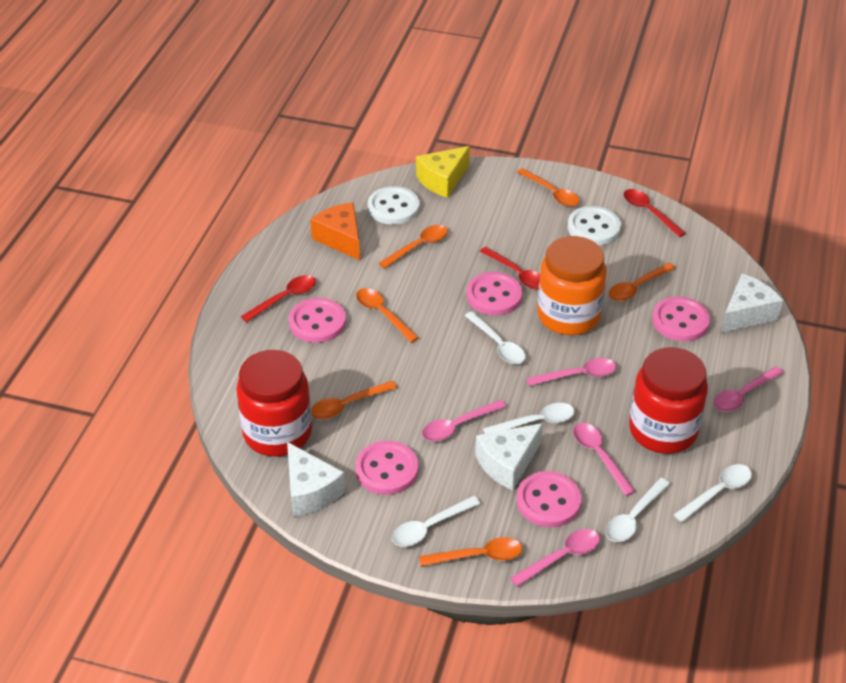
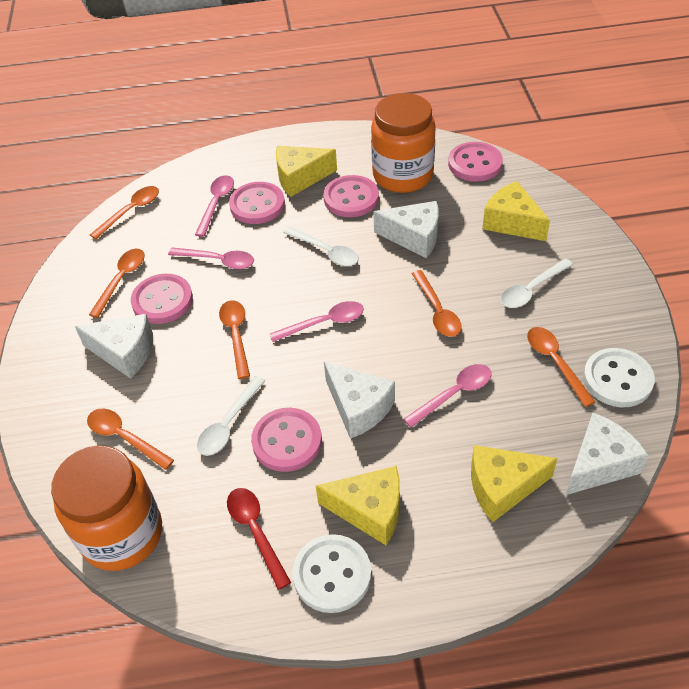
orange cheese: 1 -> 0
orange jar: 1 -> 2
pink spoon: 5 -> 4
red jar: 2 -> 0
red spoon: 3 -> 1
white cheese: 3 -> 4
white spoon: 5 -> 3
yellow cheese: 1 -> 4

